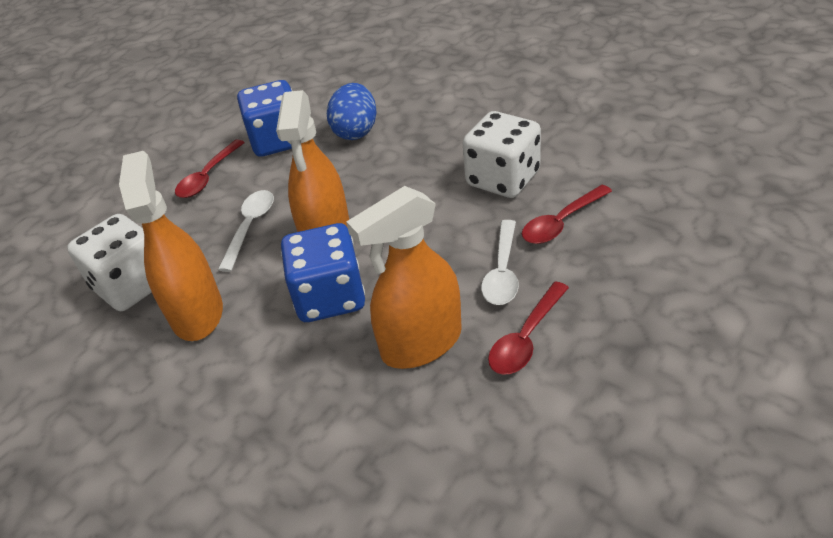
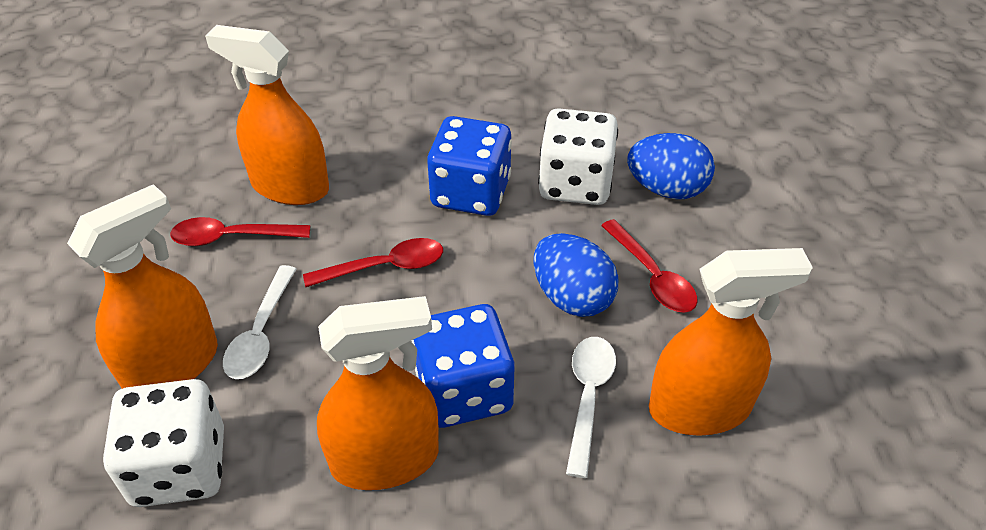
blue egg: 1 -> 2
orange spray bottle: 3 -> 4

